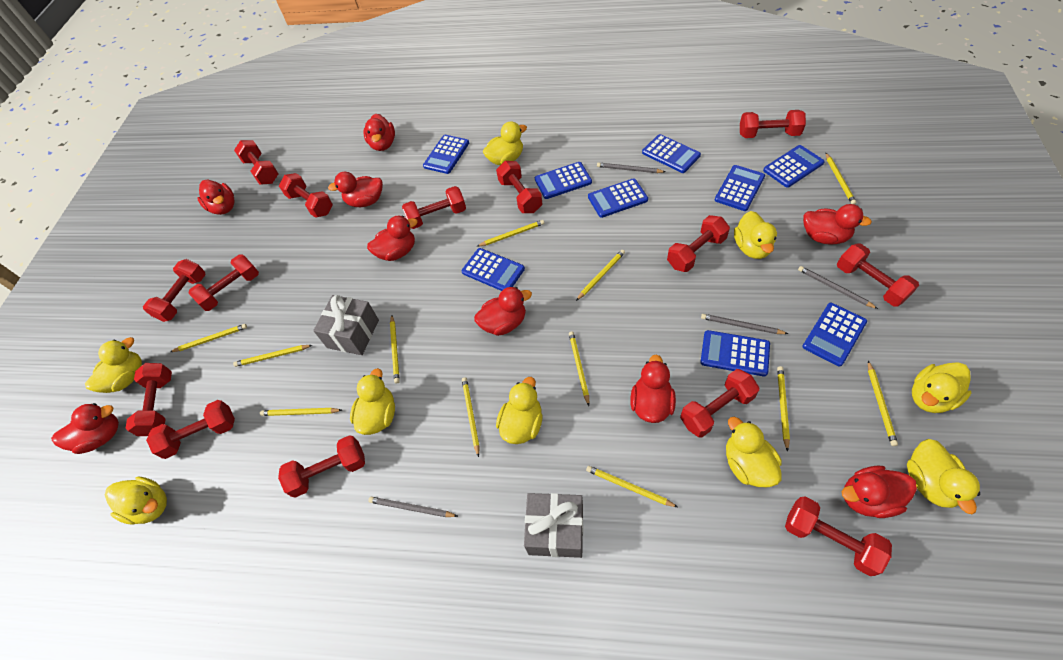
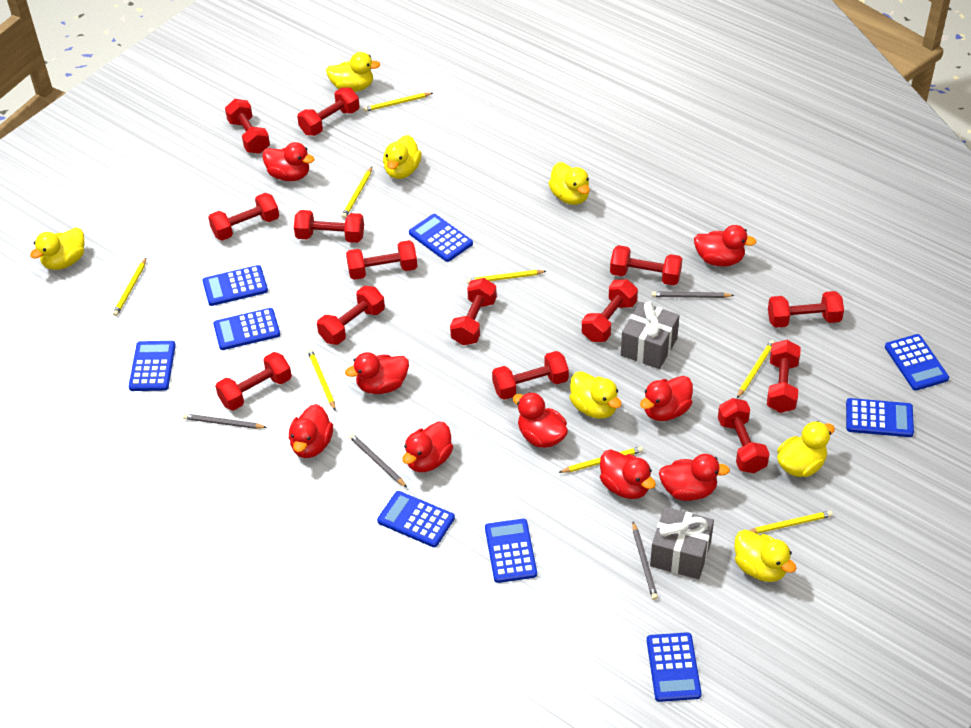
yellow duck: 9 -> 7
yellow pencil: 12 -> 8

